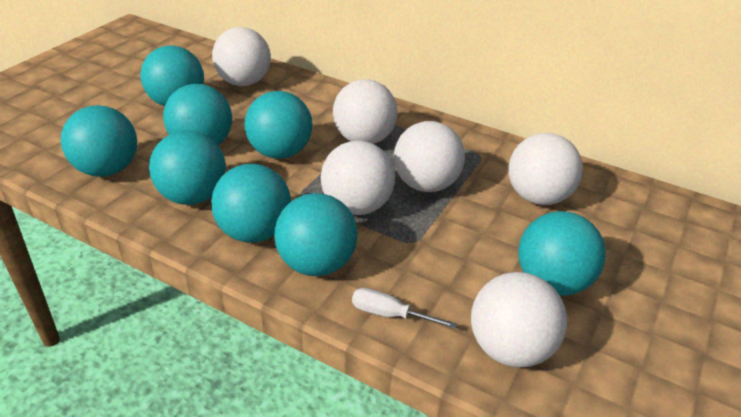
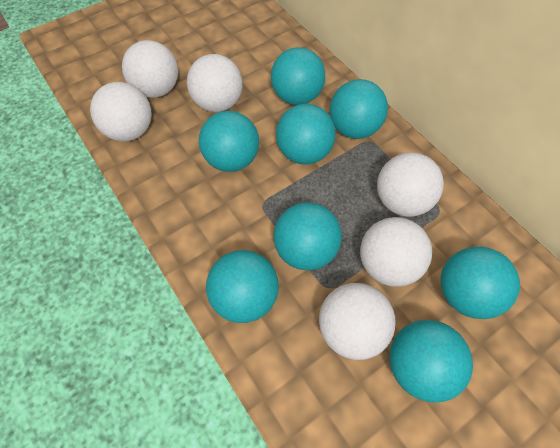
white screwdriver: 1 -> 0

